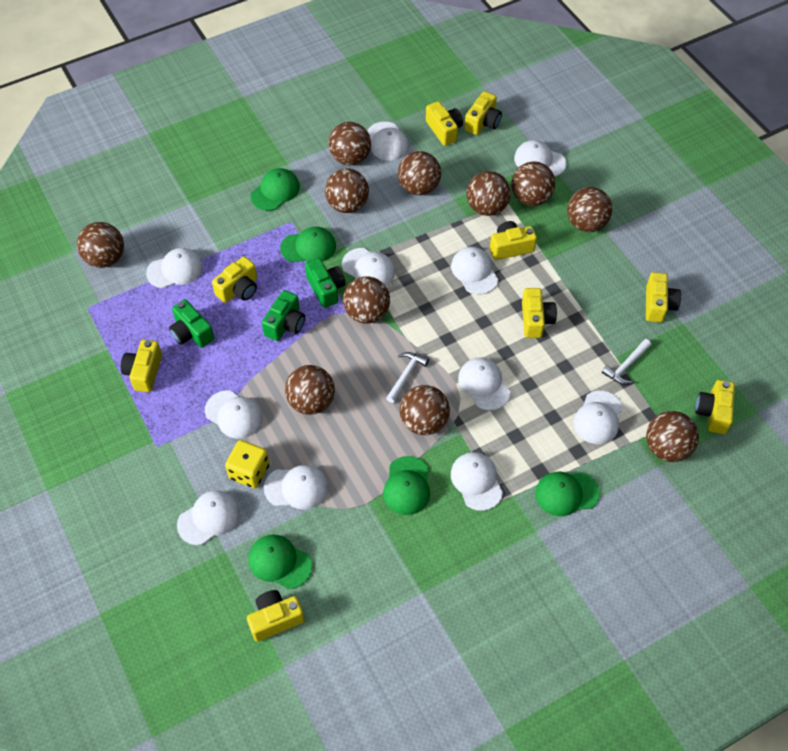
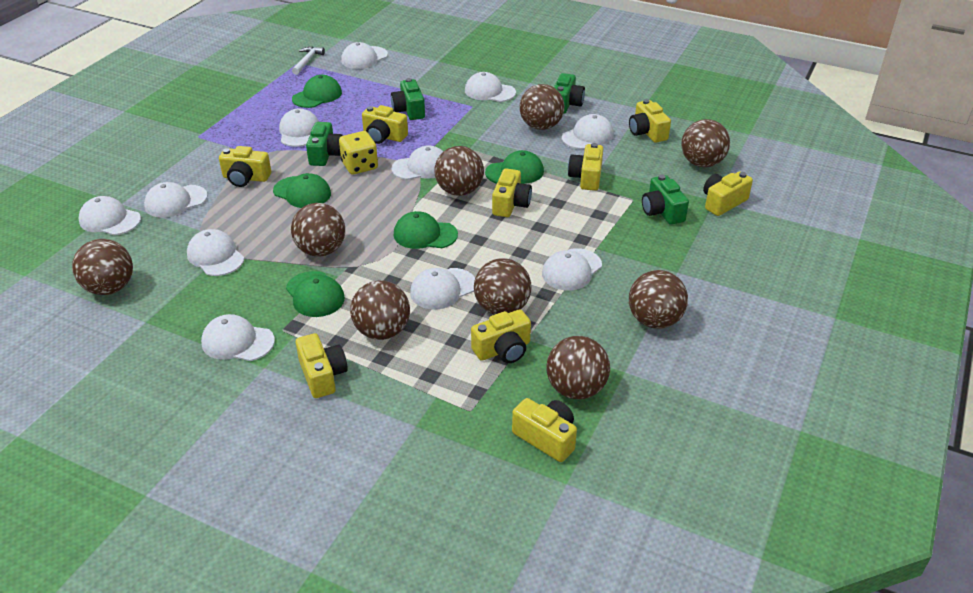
brown ball: 11 -> 9
green camera: 3 -> 4
white hammer: 2 -> 1

